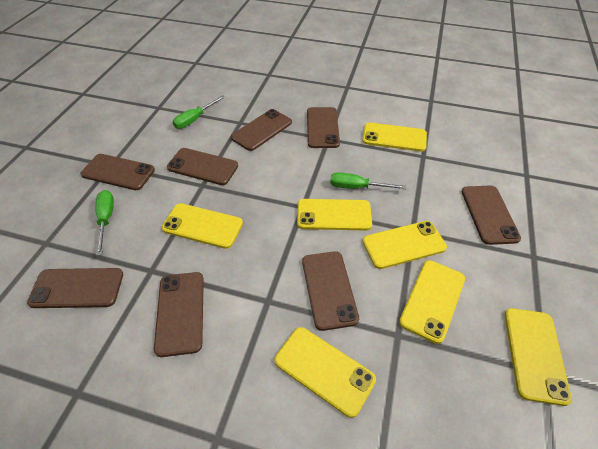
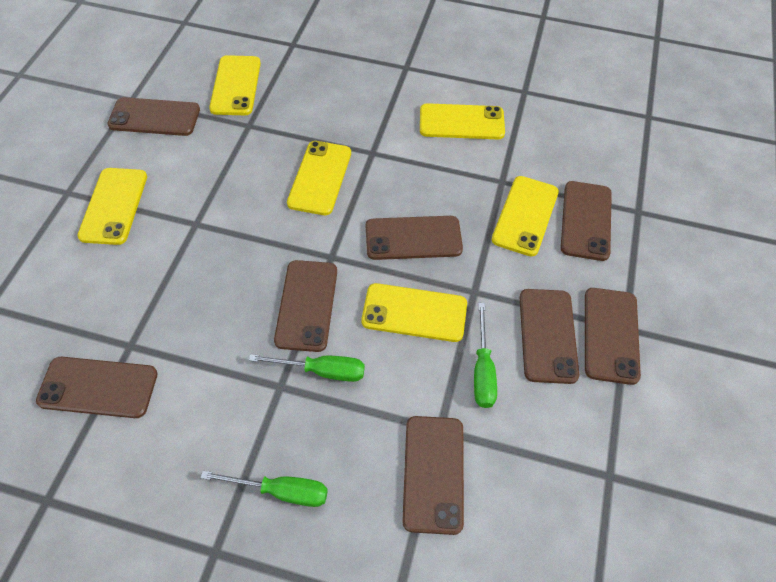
yellow phone: 7 -> 6

